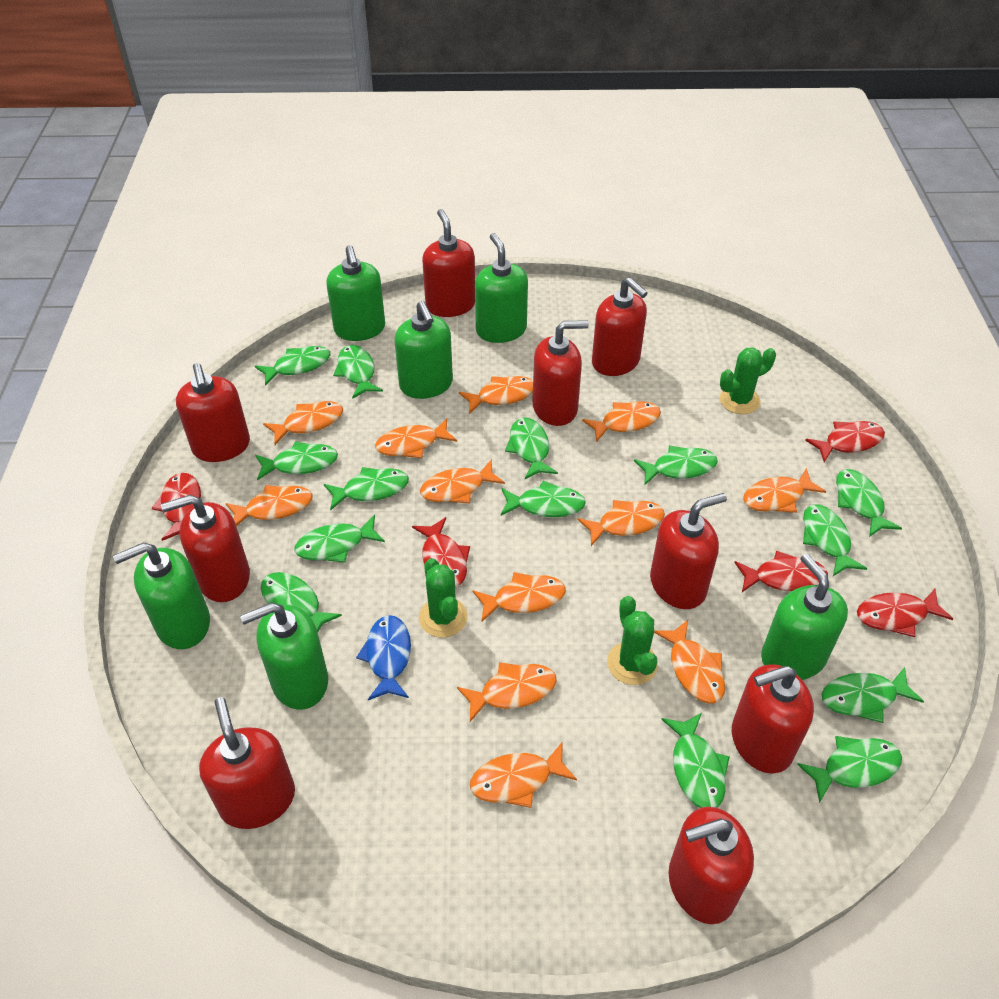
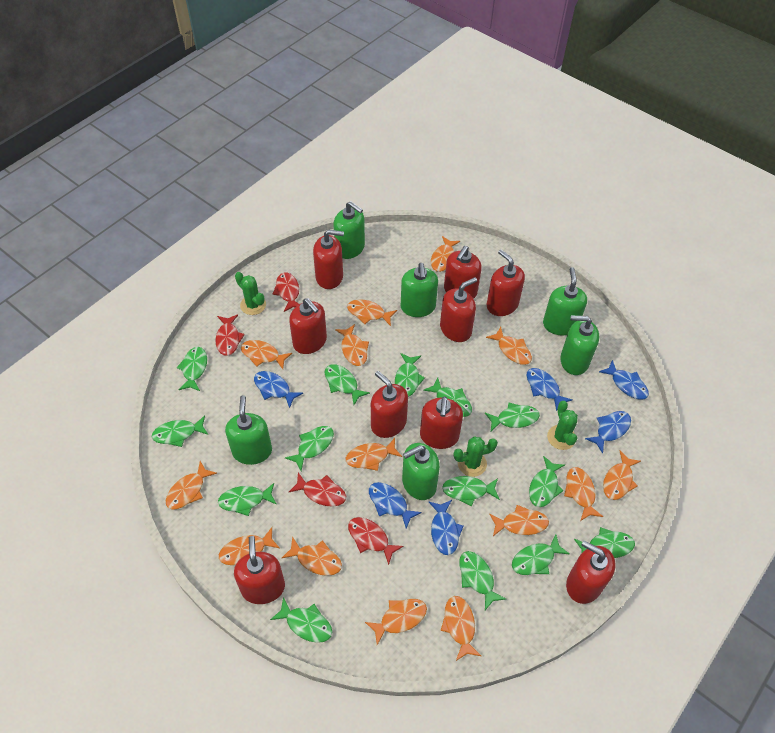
blue fish: 1 -> 6
orange fish: 12 -> 14
red fish: 5 -> 4

